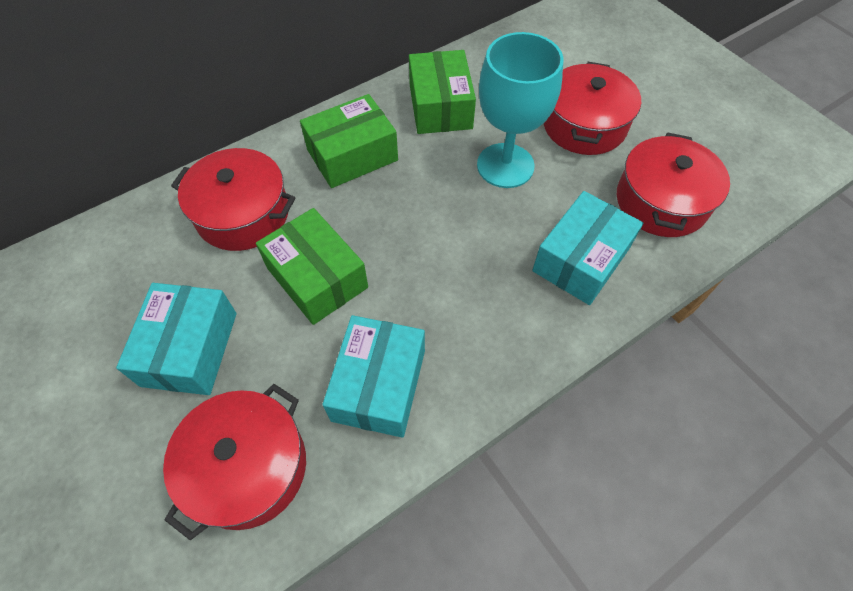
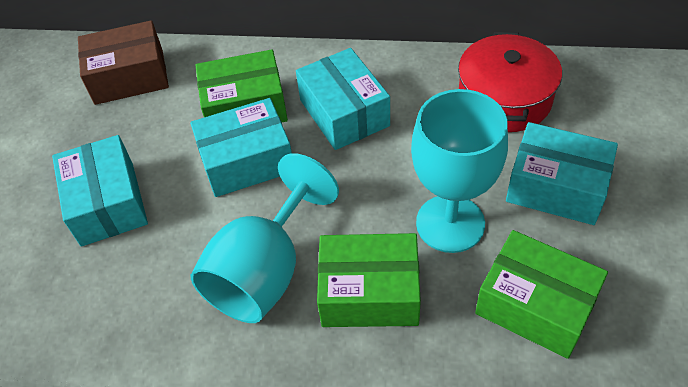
brown box: 0 -> 1
red pot: 4 -> 1
turquoise box: 3 -> 4
turquoise goblet: 1 -> 2

